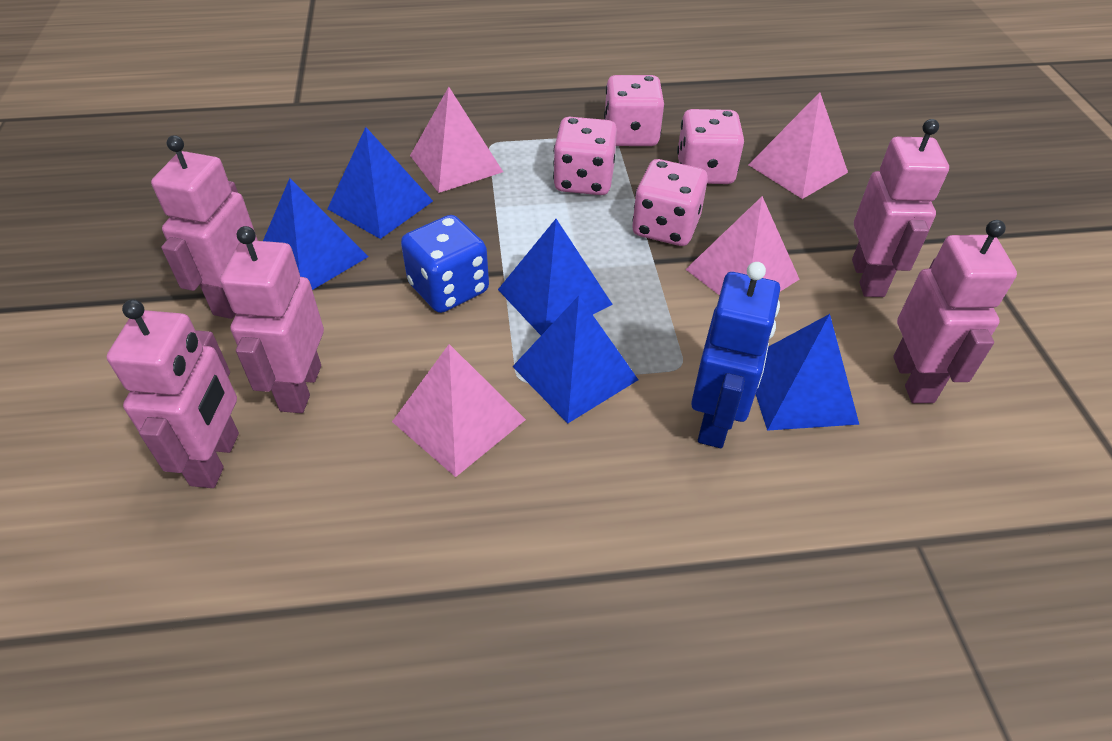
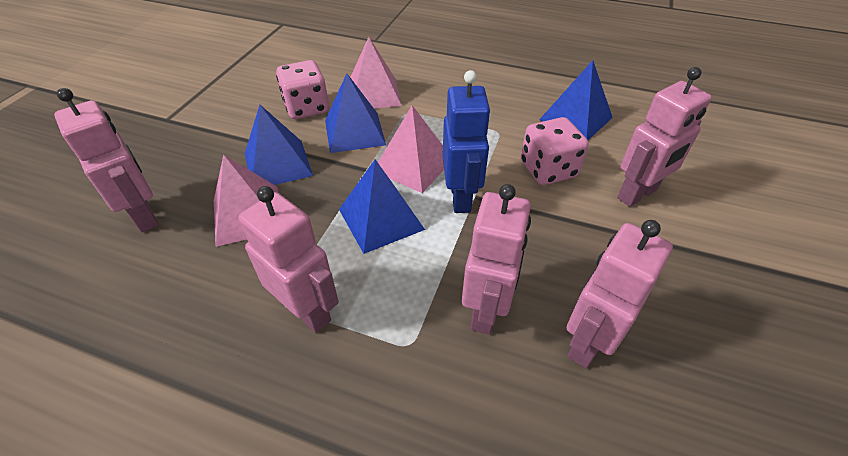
blue dice: 1 -> 0
blue pyramid: 5 -> 4
pink dice: 4 -> 2
pink pyramid: 4 -> 3

